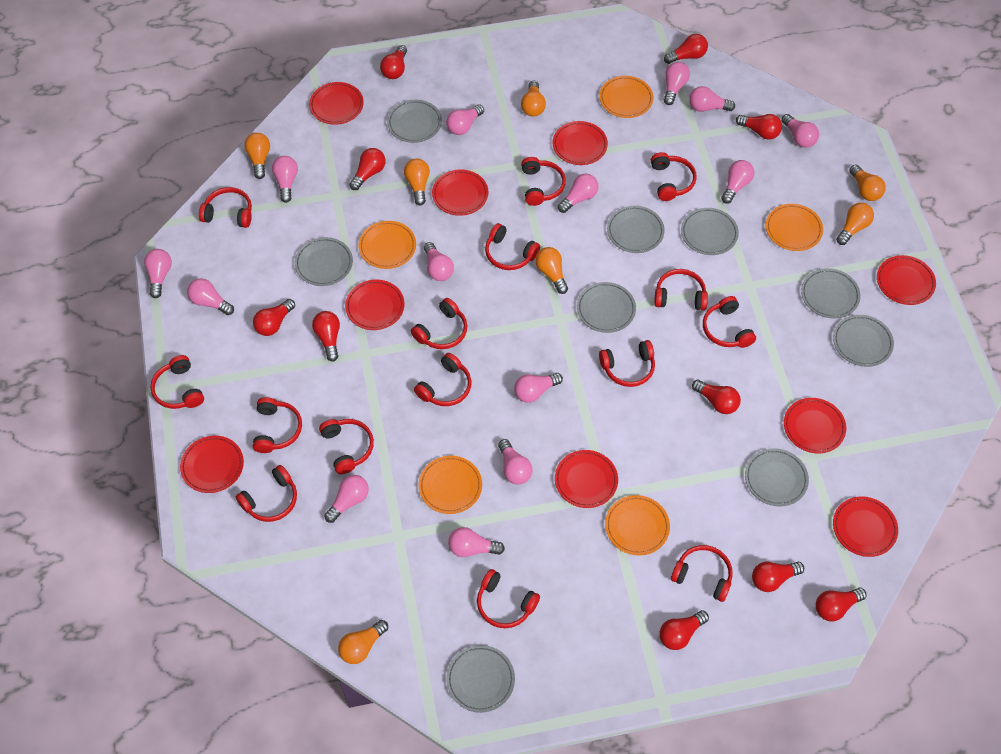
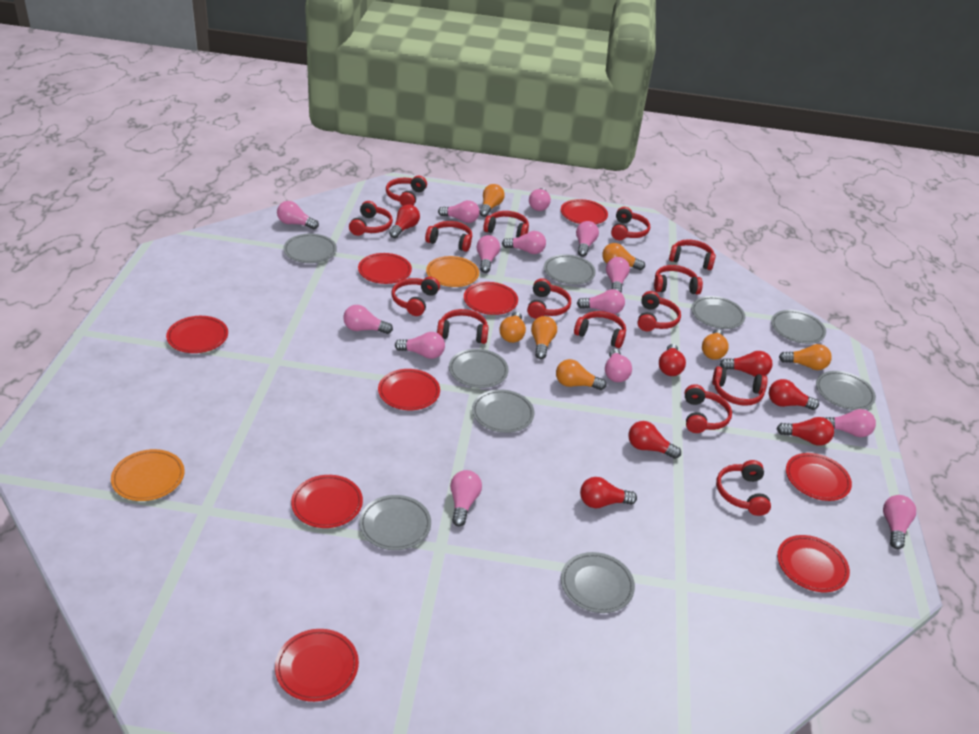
orange plate: 5 -> 2
red light bulb: 10 -> 7

